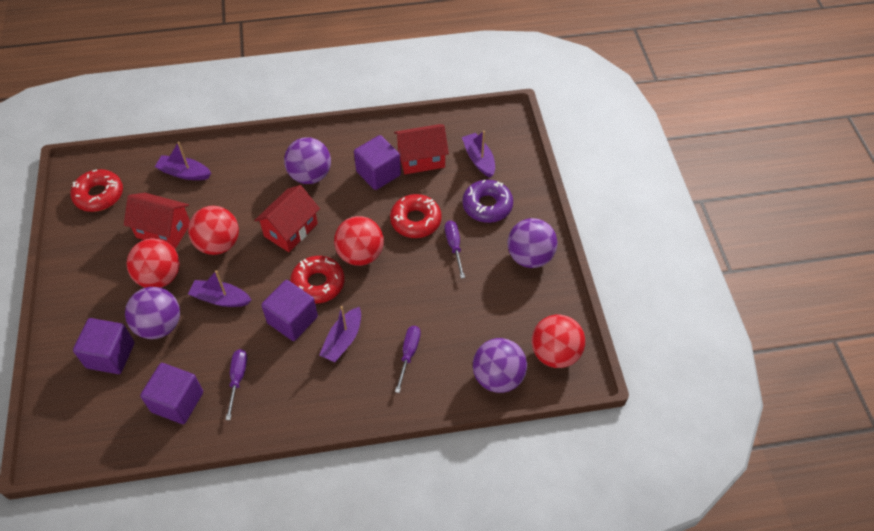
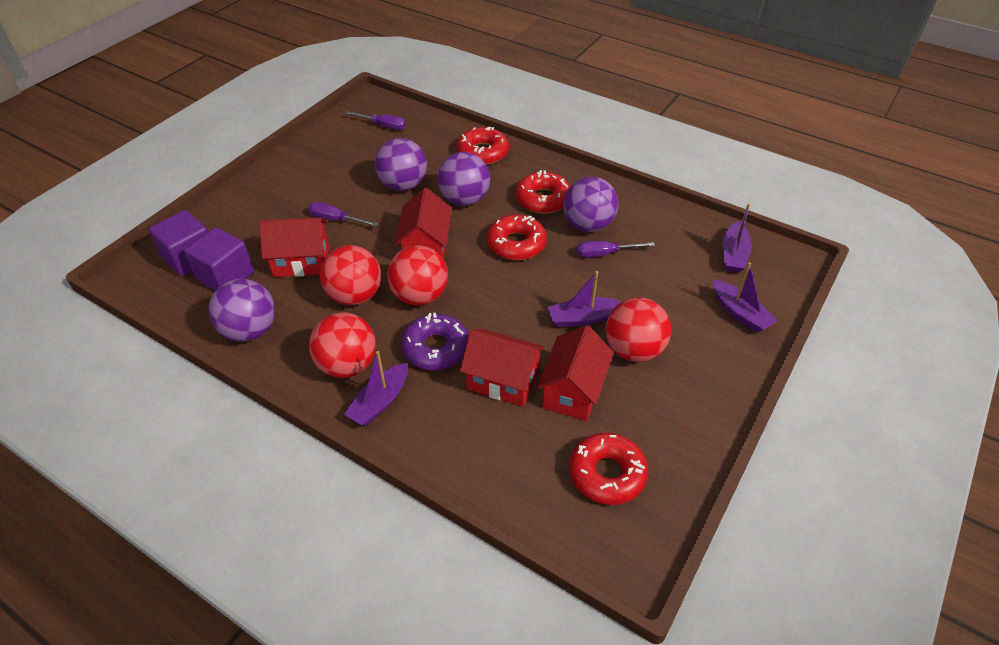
purple cube: 4 -> 2
red donut: 3 -> 4
red house: 3 -> 4

